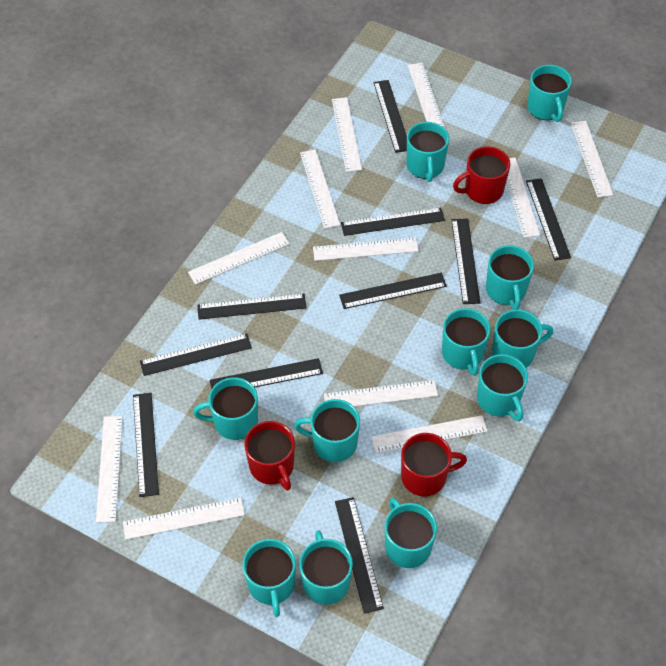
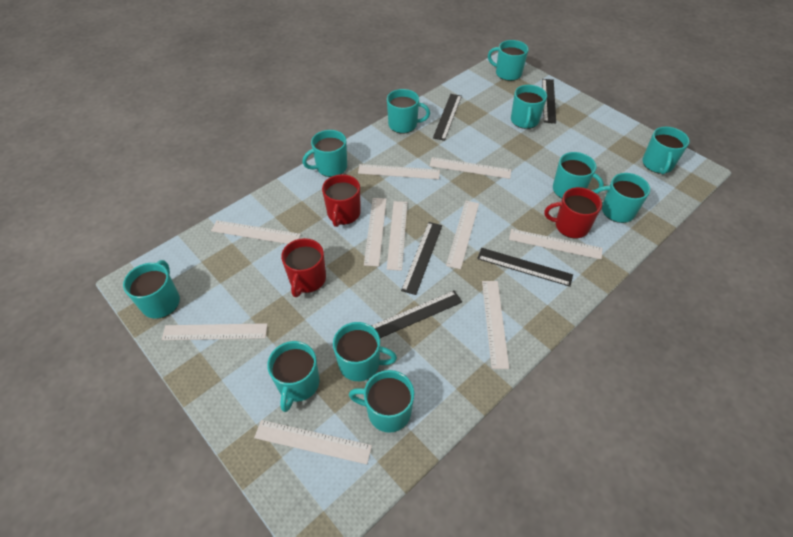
black ruler: 10 -> 5
white ruler: 11 -> 10

